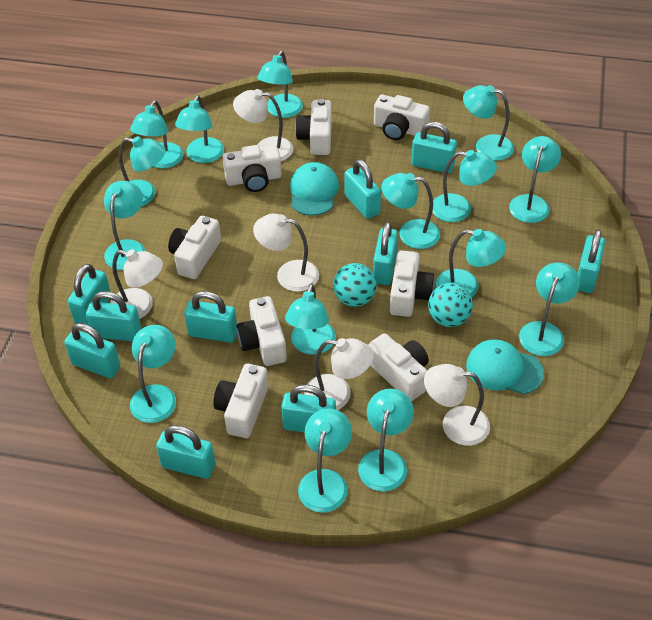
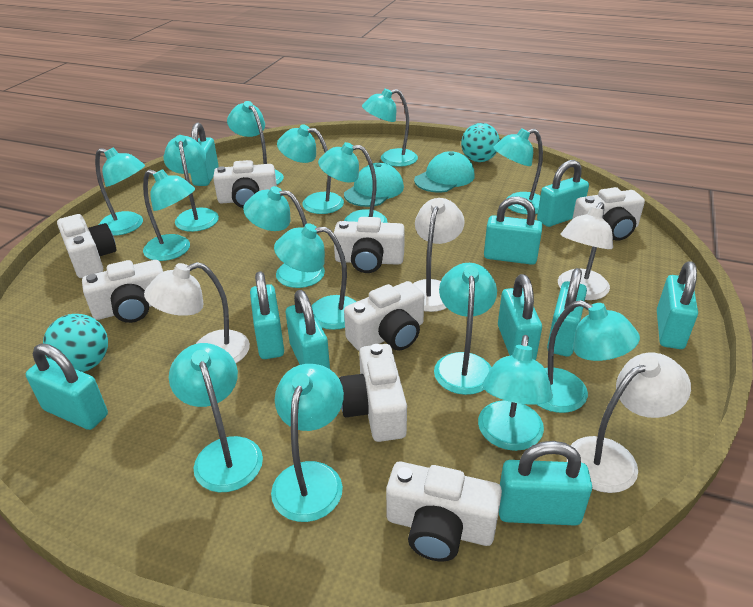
white lamp: 5 -> 4

